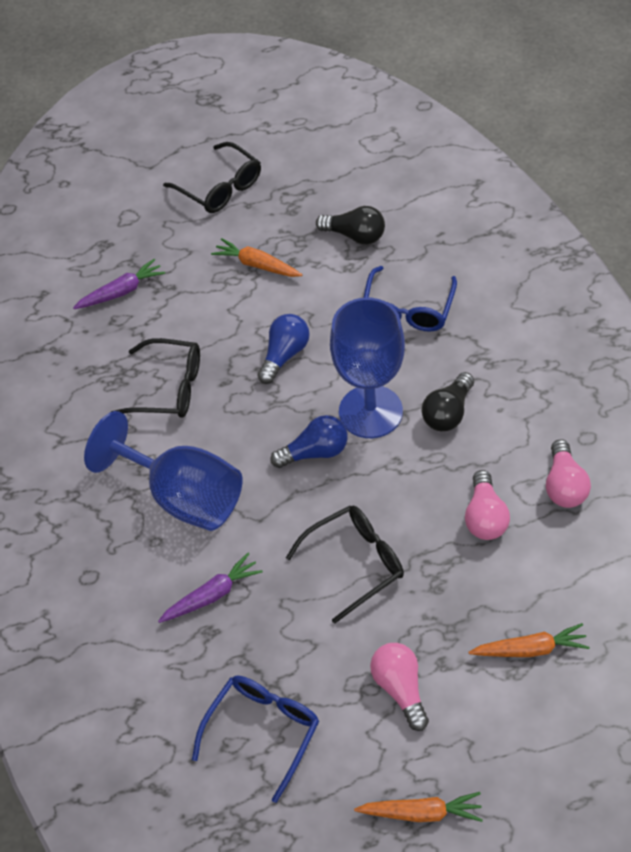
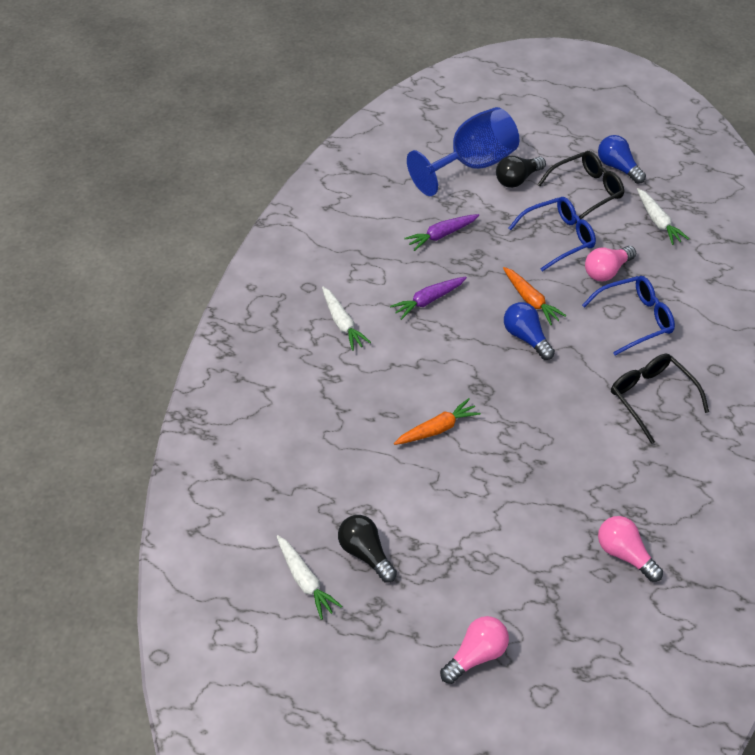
black glasses: 3 -> 2
blue goblet: 2 -> 1
orange carrot: 3 -> 2
white carrot: 0 -> 3

